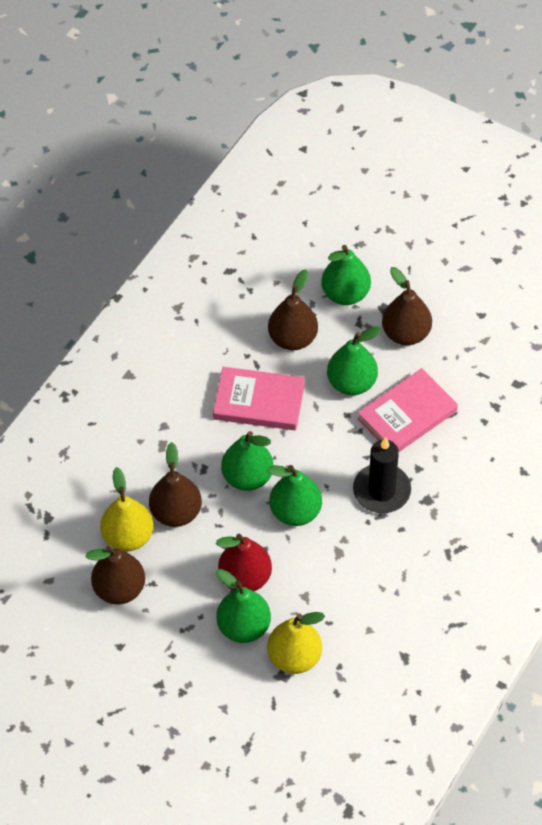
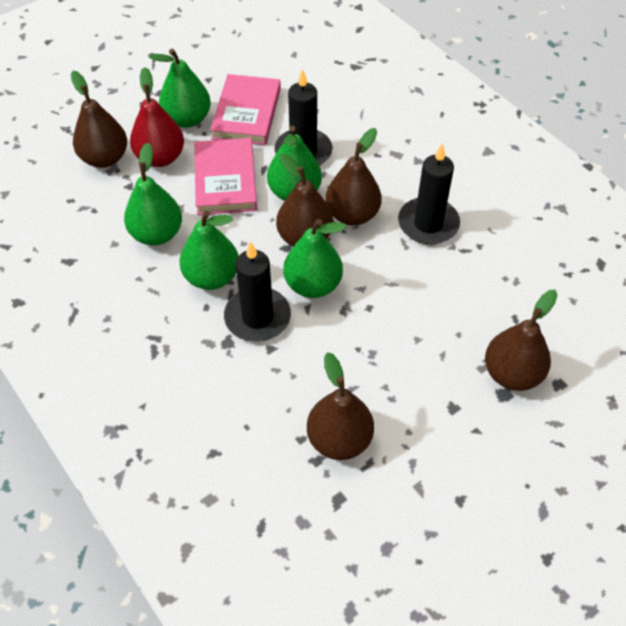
black candle: 1 -> 3
brown pear: 4 -> 5
yellow pear: 2 -> 0

